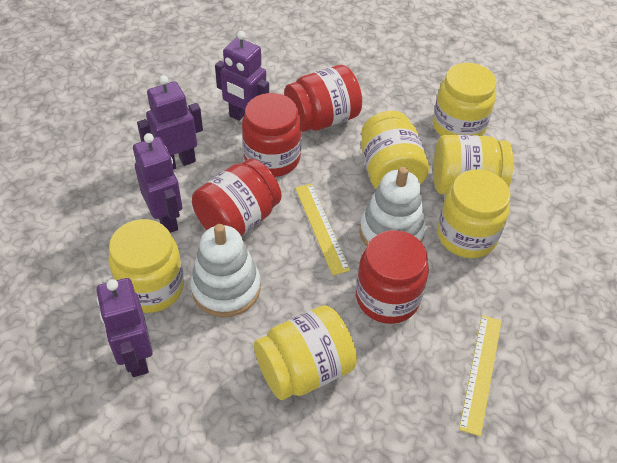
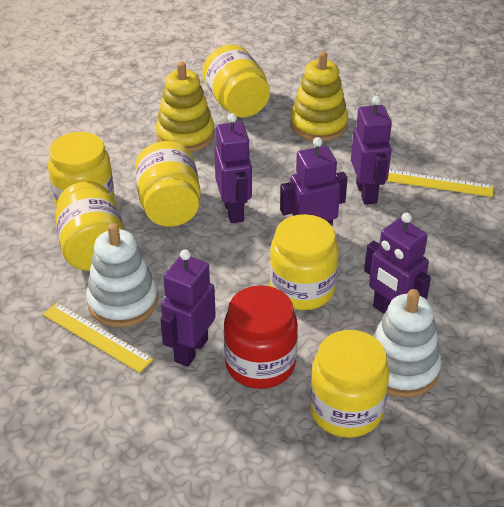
purple robot: 4 -> 5
red jar: 4 -> 1
yellow stacking toy: 0 -> 2

